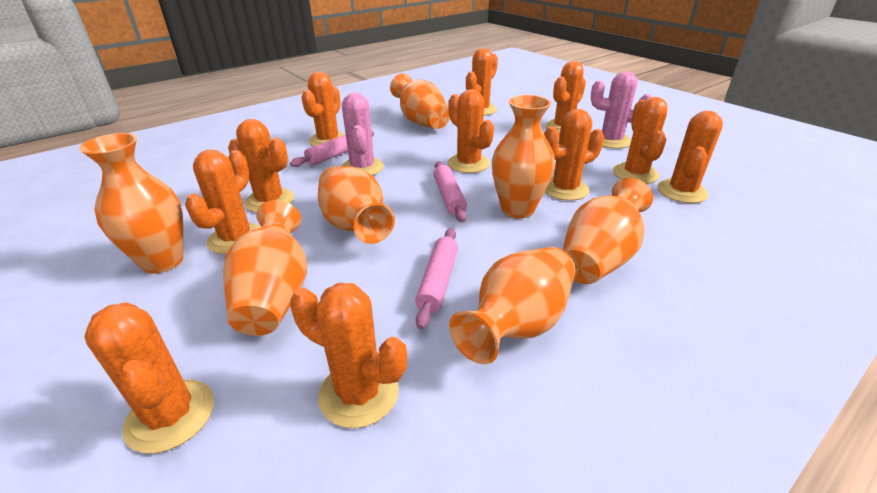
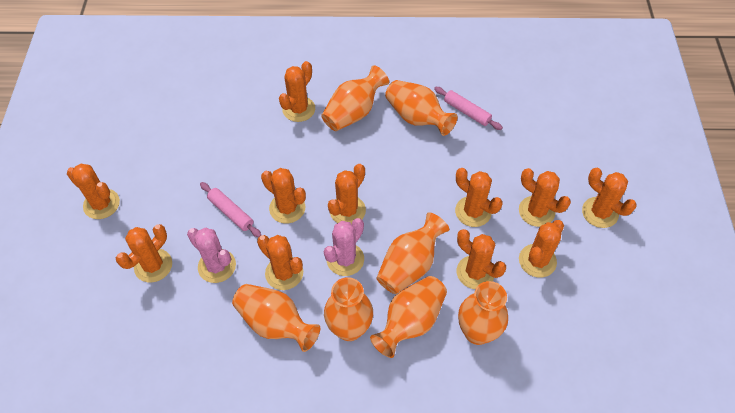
pink rolling pin: 3 -> 2

